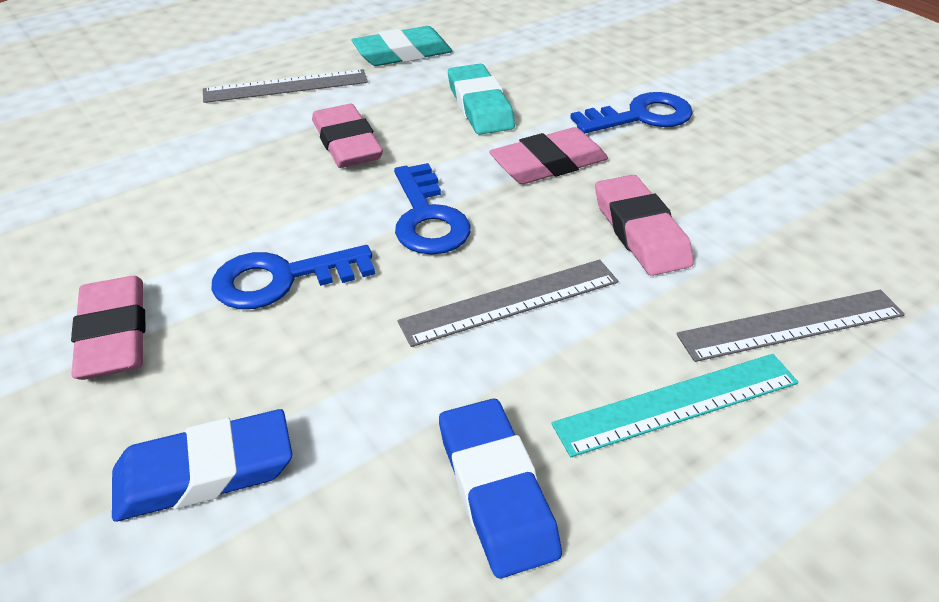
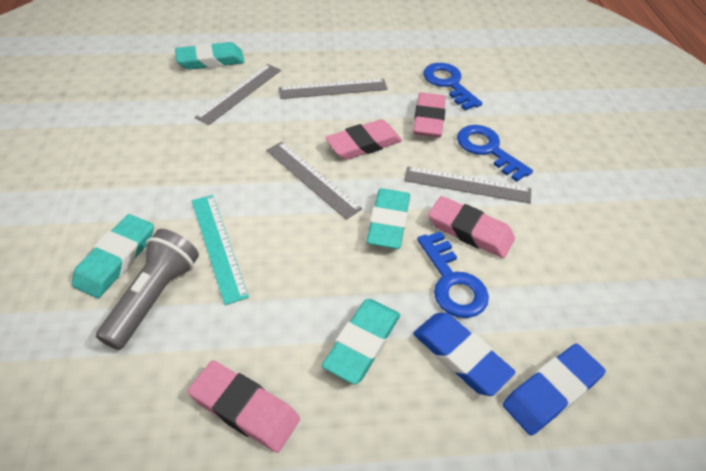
grey flashlight: 0 -> 1
grey ruler: 3 -> 4
turquoise eraser: 2 -> 4

